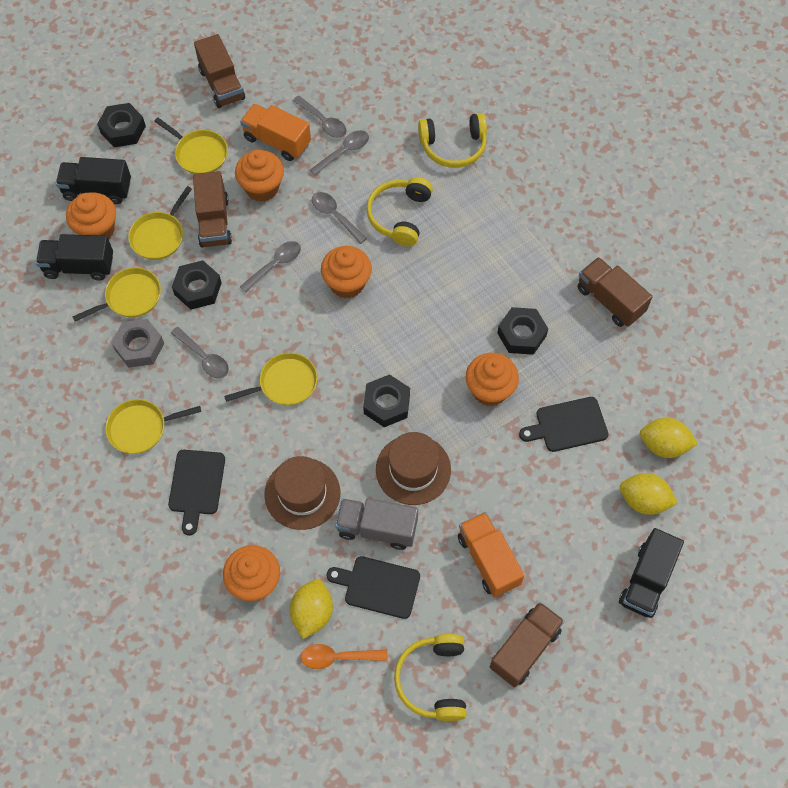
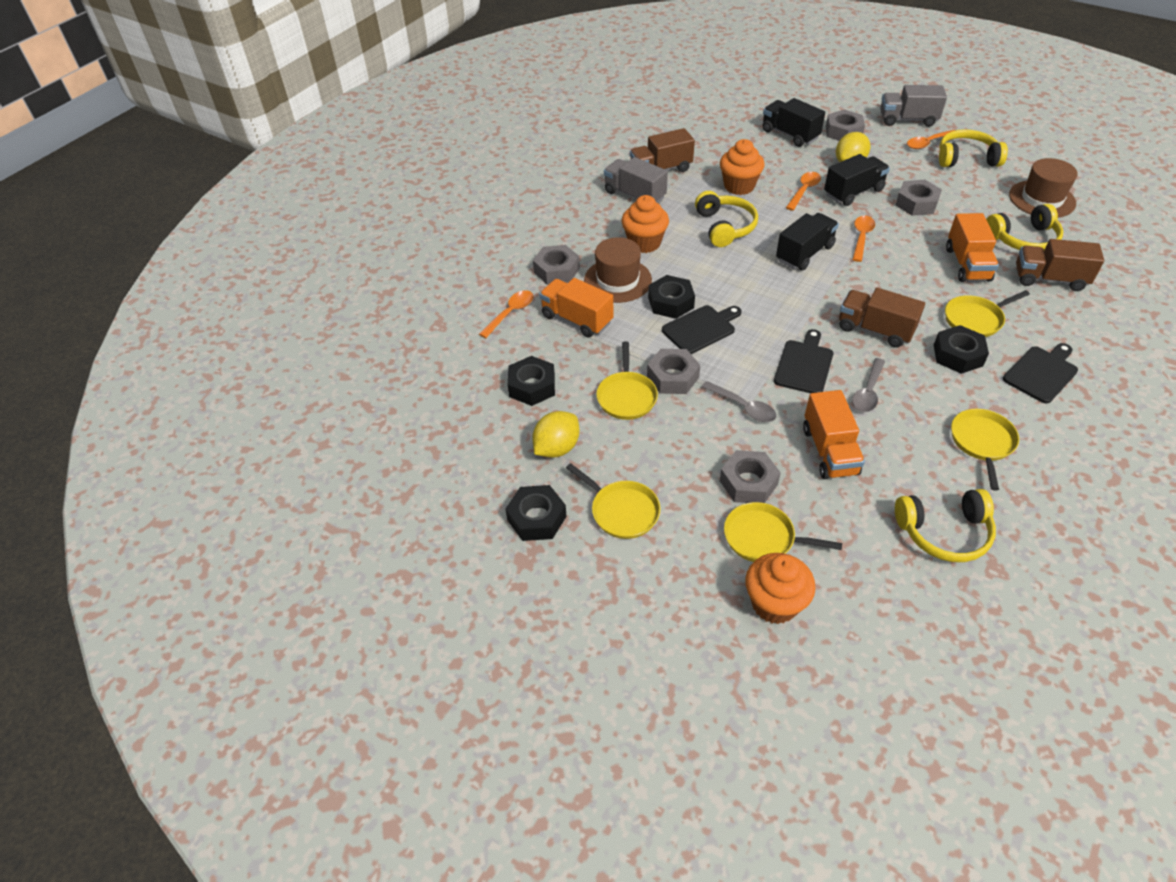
brown truck: 4 -> 3
grey nut: 1 -> 5
grey spoon: 5 -> 2
grey truck: 1 -> 2
orange cupcake: 5 -> 3
orange spoon: 1 -> 4
orange truck: 2 -> 3
yellow headphones: 3 -> 4
yellow lemon: 3 -> 2

